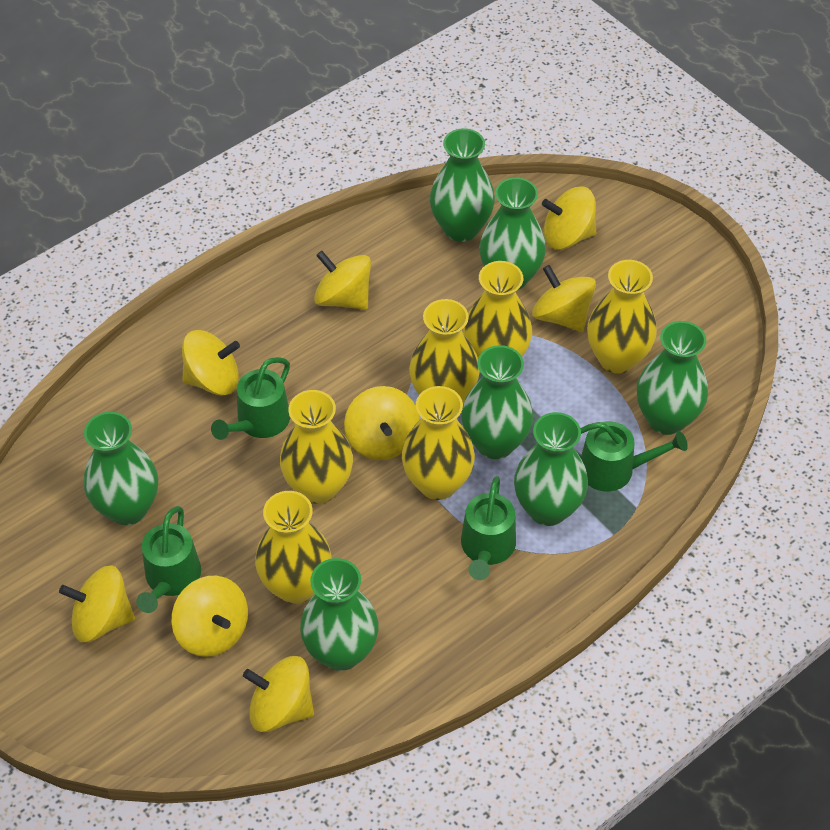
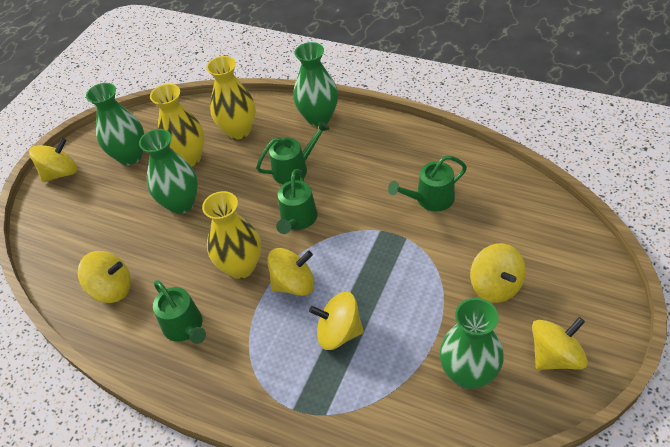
green vase: 7 -> 4
yellow spinning top: 8 -> 6
yellow vase: 6 -> 3

